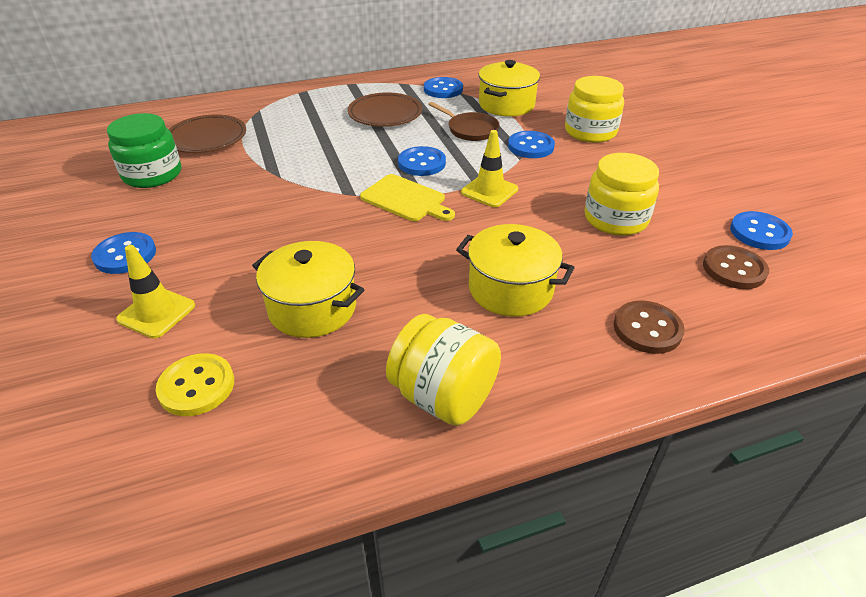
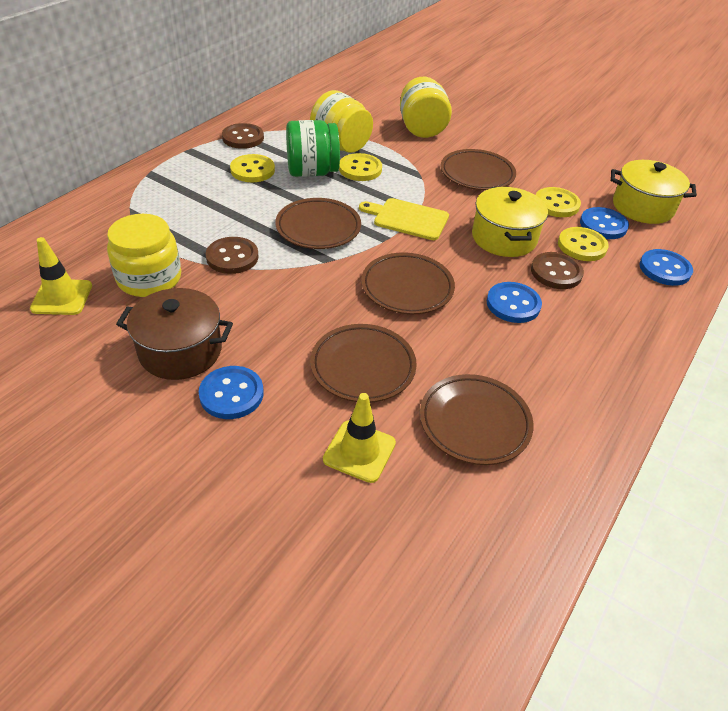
blue button: 5 -> 4
brown button: 2 -> 3
brown pan: 1 -> 0
brown plate: 2 -> 5
brown pot: 0 -> 1
yellow button: 1 -> 4
yellow pot: 3 -> 2

